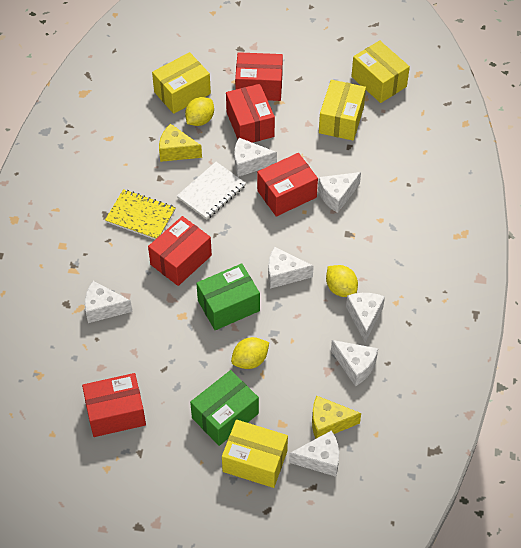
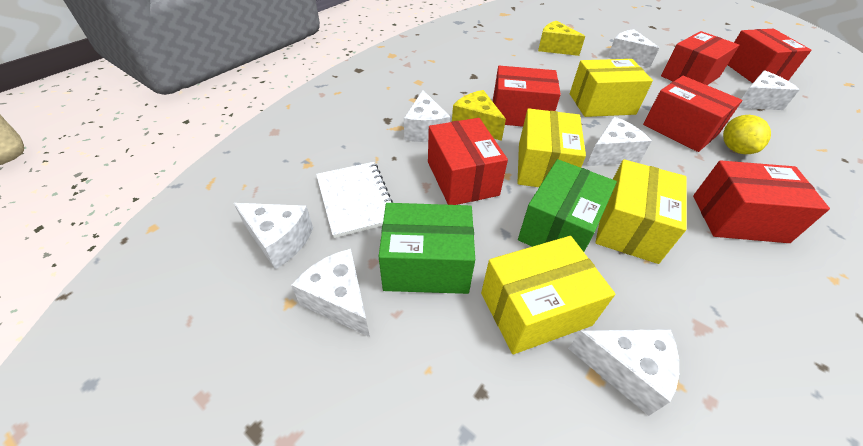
red box: 5 -> 6
yellow lemon: 3 -> 1
yellow notebook: 1 -> 0

